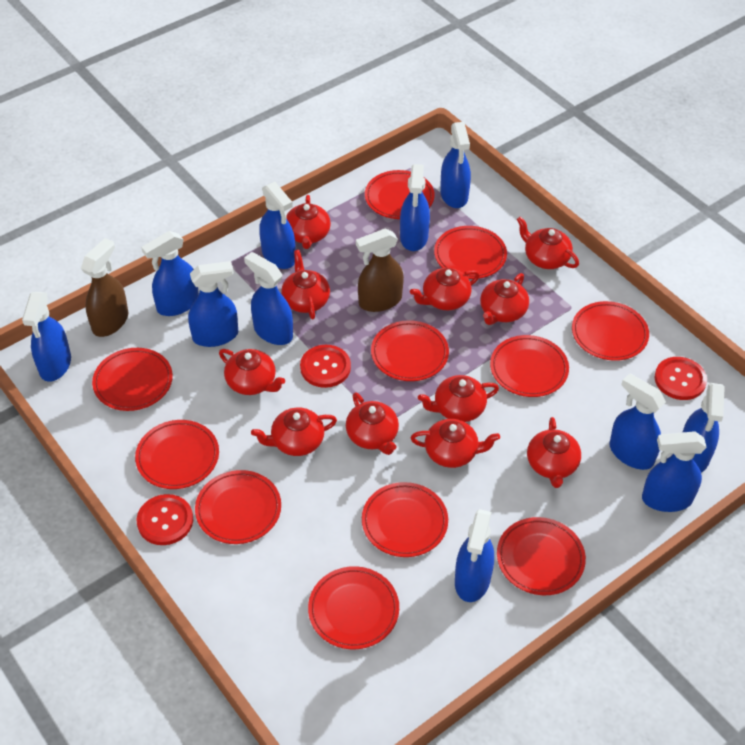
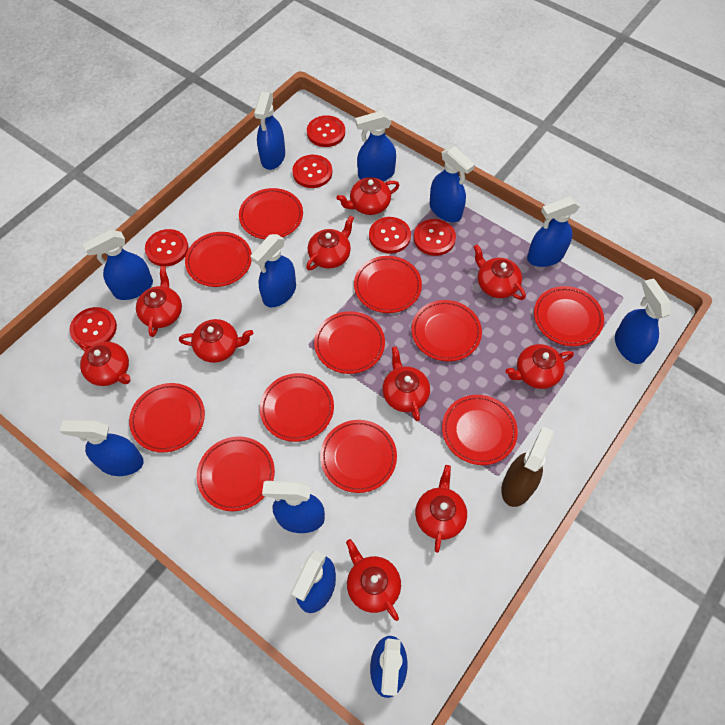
brown spray bottle: 2 -> 1
red button: 3 -> 6
red teapot: 11 -> 10

